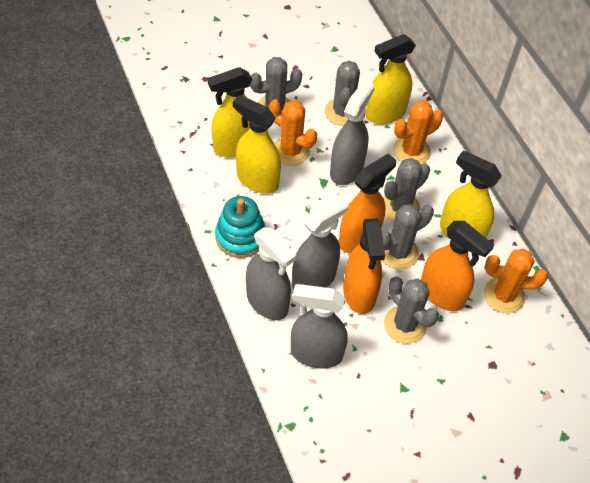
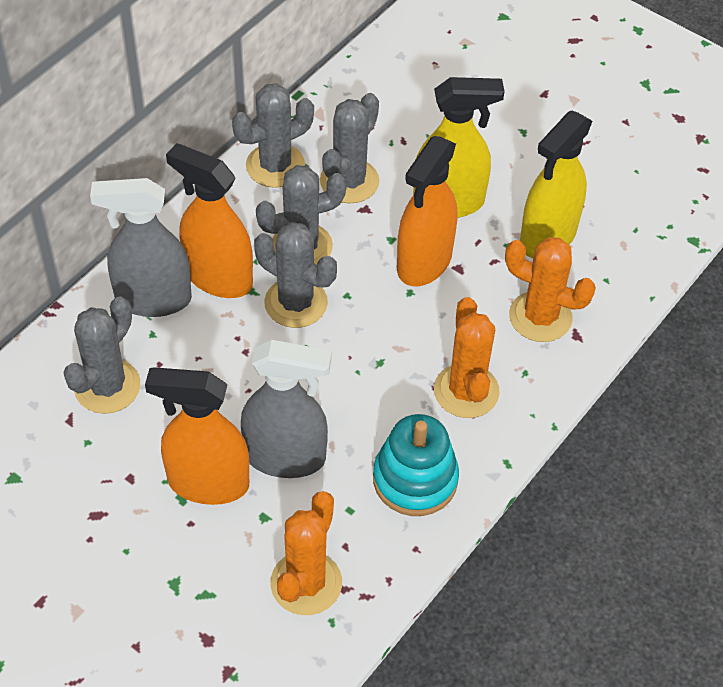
grey spray bottle: 4 -> 2
yellow spray bottle: 4 -> 2

